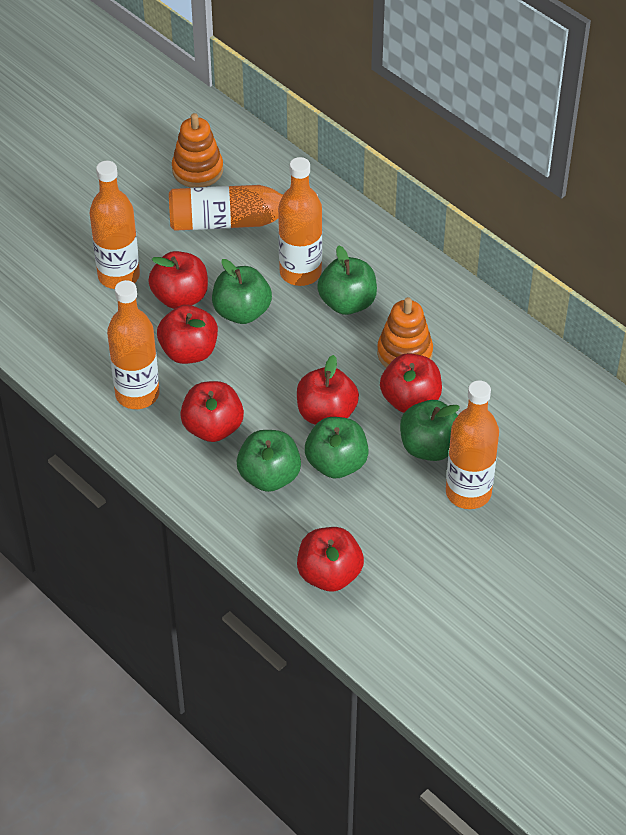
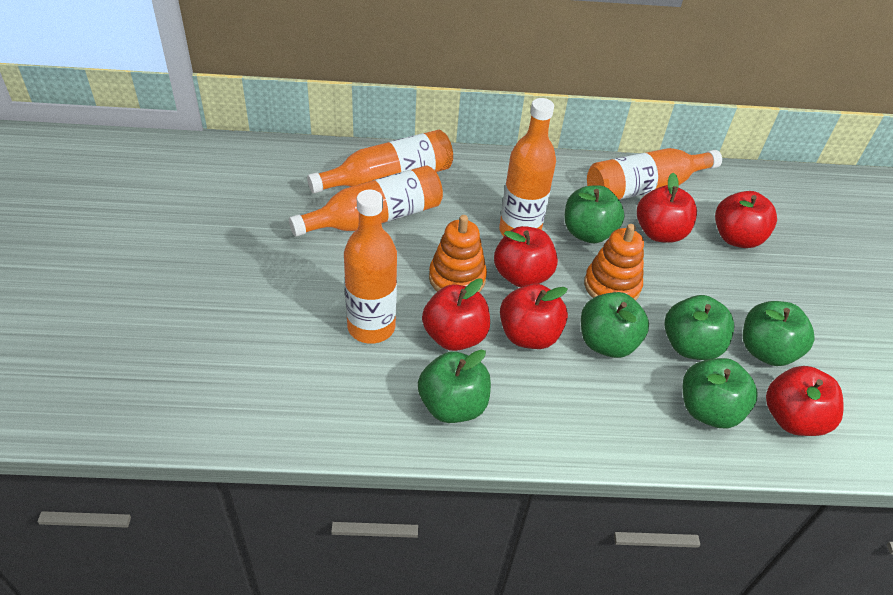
green apple: 5 -> 6

